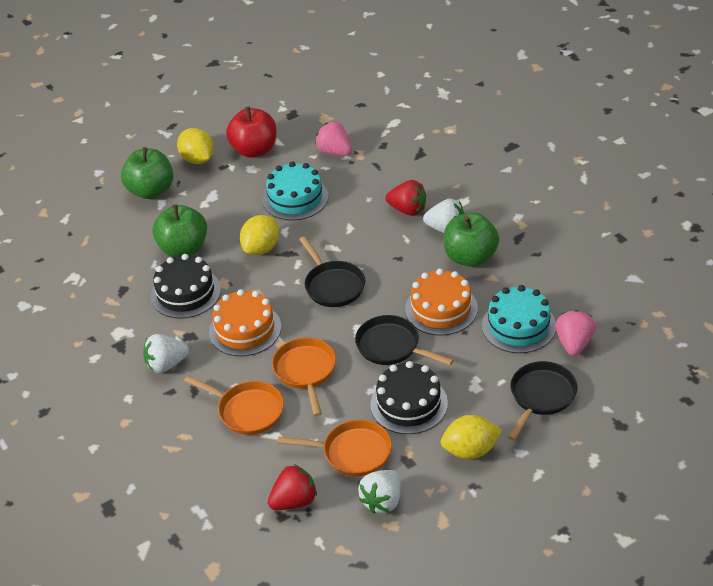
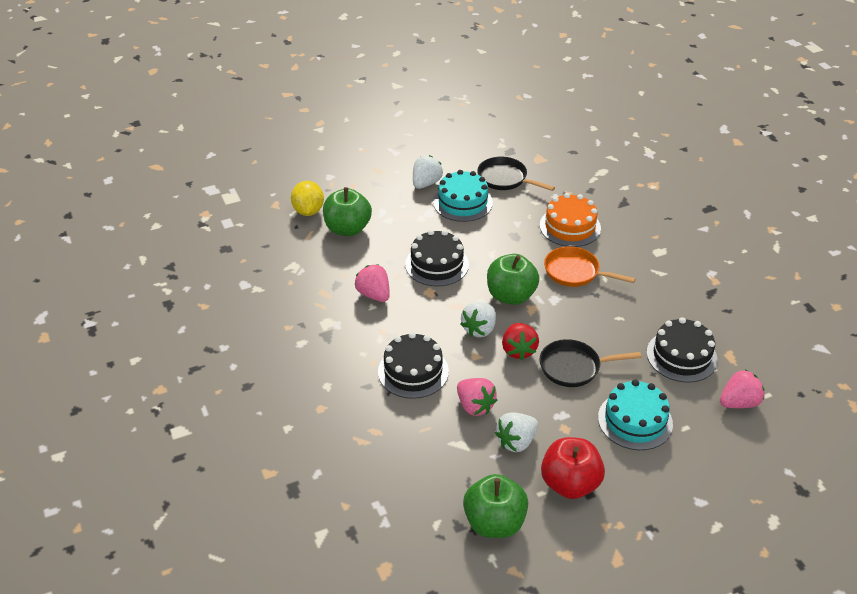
black cake: 2 -> 3
black pan: 3 -> 2
orange cake: 2 -> 1
orange pan: 3 -> 1
pink strawberry: 2 -> 3
red strawberry: 2 -> 1
yellow lemon: 3 -> 1

